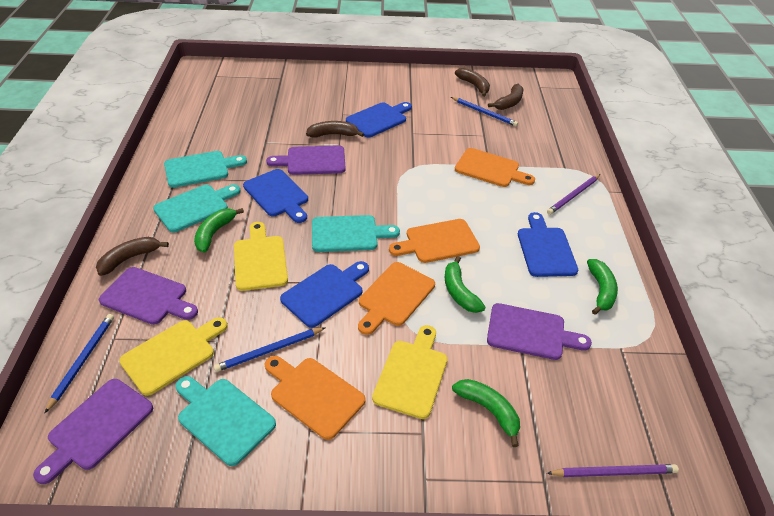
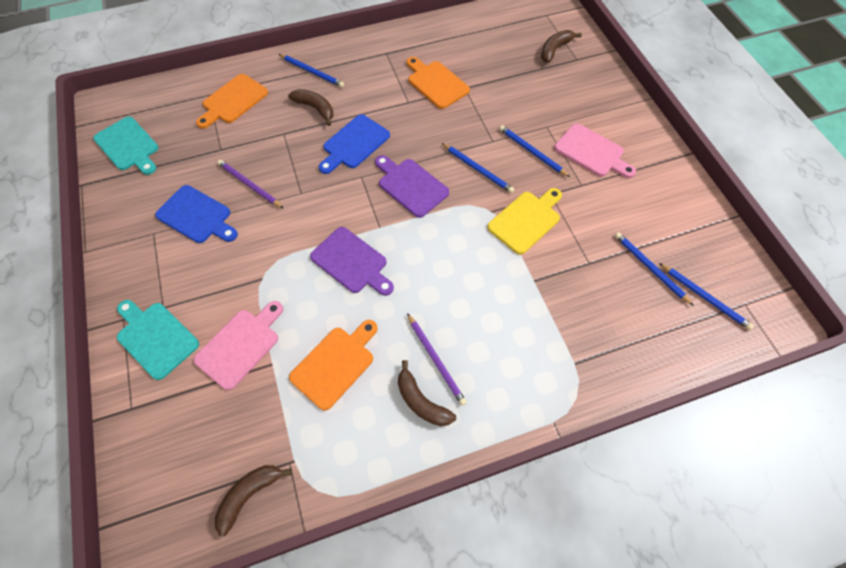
blue cutting board: 4 -> 2
blue pencil: 3 -> 5
green banana: 4 -> 0
orange cutting board: 4 -> 3
pink cutting board: 0 -> 2
purple cutting board: 4 -> 2
turquoise cutting board: 4 -> 2
yellow cutting board: 3 -> 1

